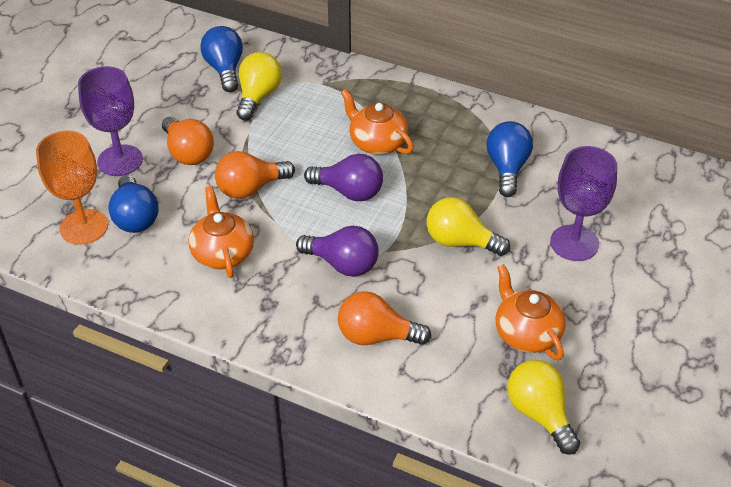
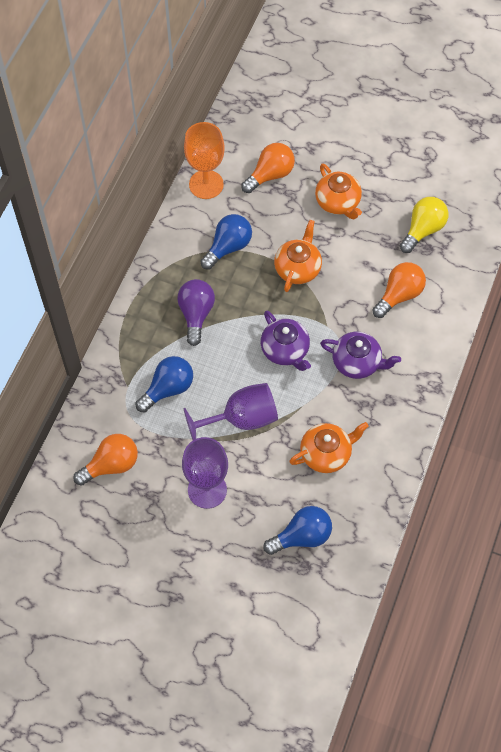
purple light bulb: 2 -> 1
purple teapot: 0 -> 2
yellow light bulb: 3 -> 1

